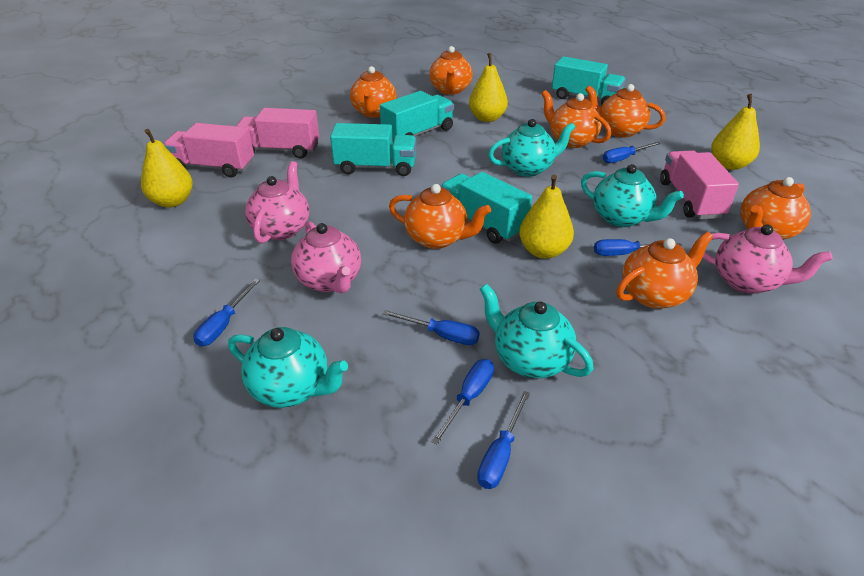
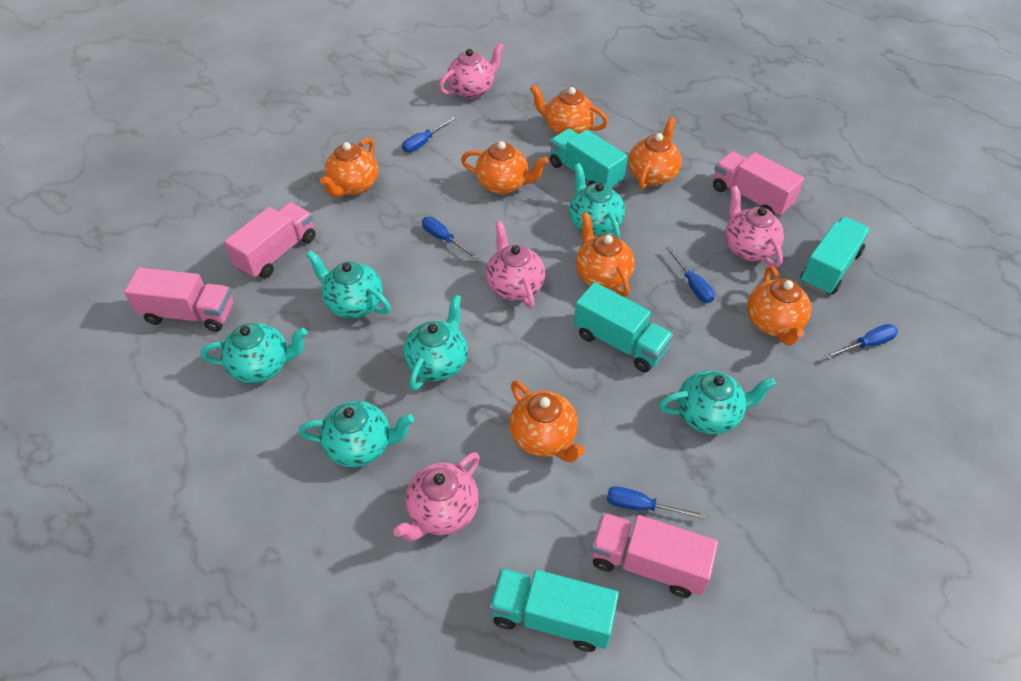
blue screwdriver: 6 -> 5
pink teapot: 3 -> 4
pink truck: 3 -> 4
turquoise teapot: 4 -> 6
yellow pear: 4 -> 0

